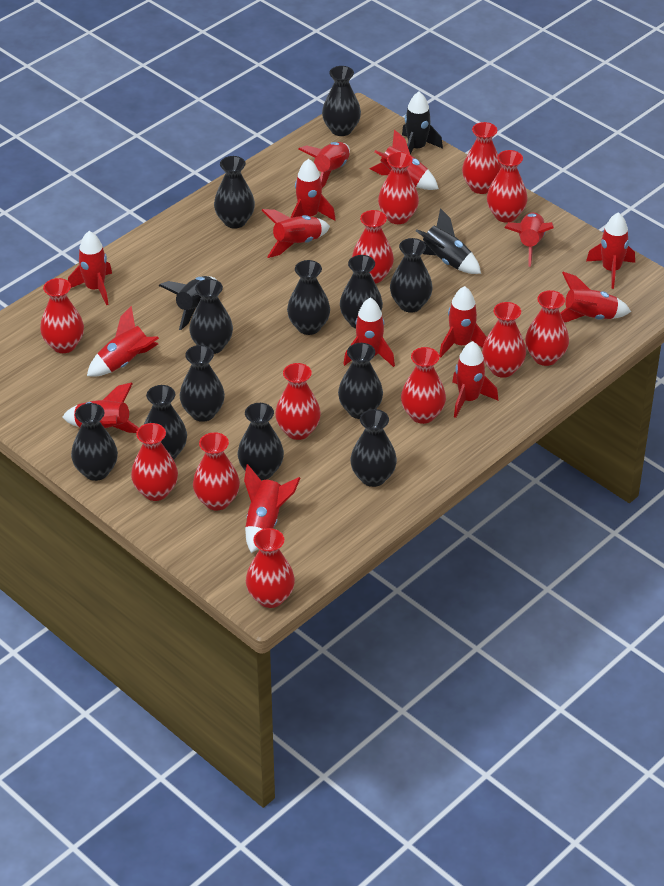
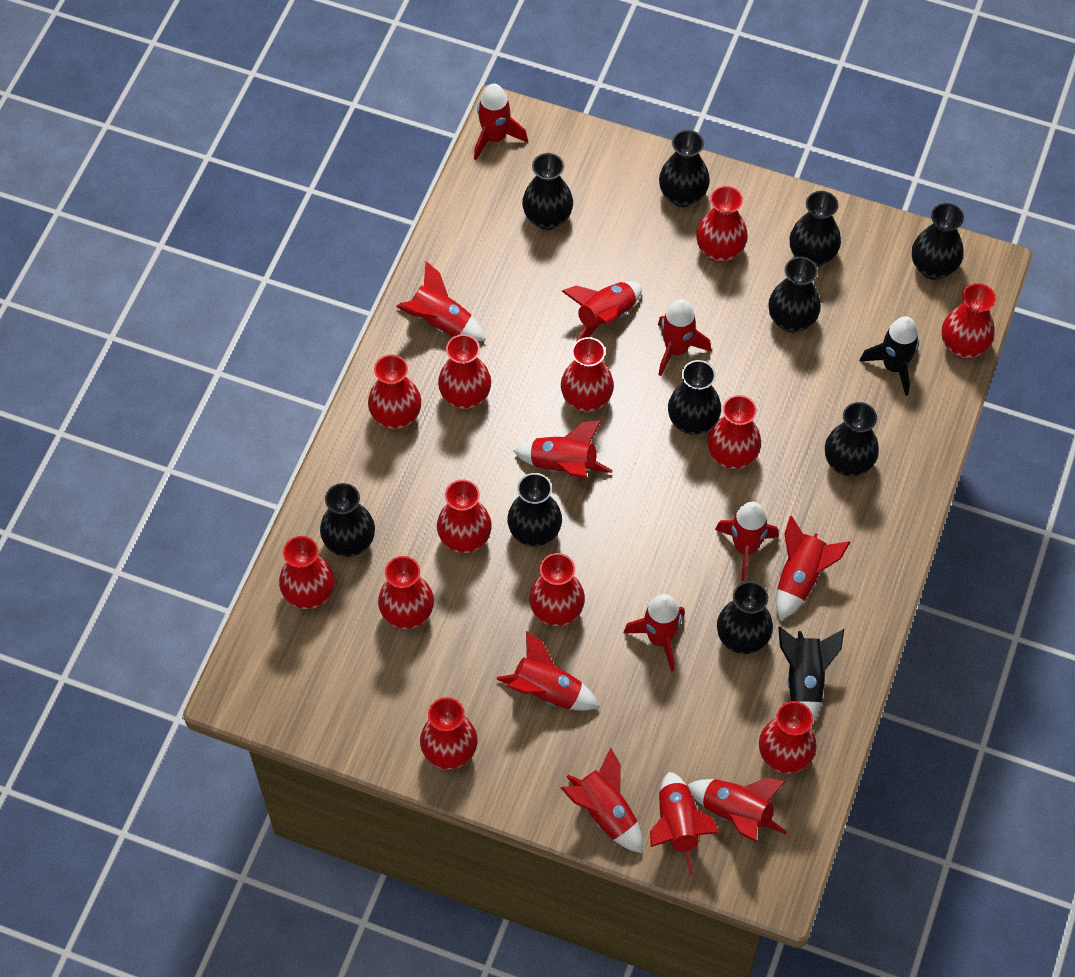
black rocket: 3 -> 2
black vase: 12 -> 10
red rocket: 14 -> 12

